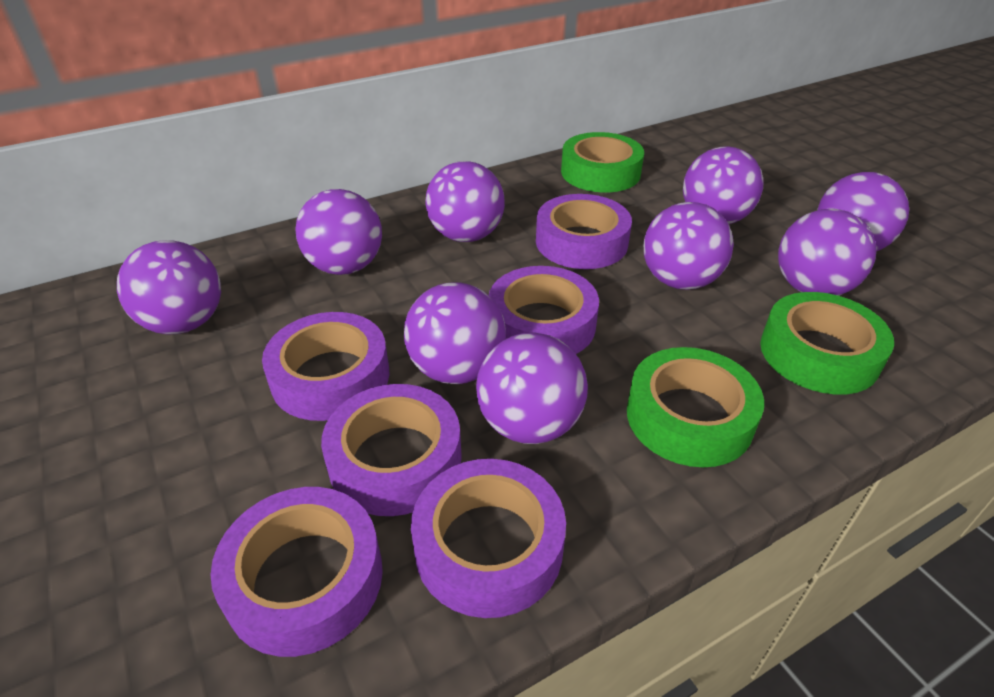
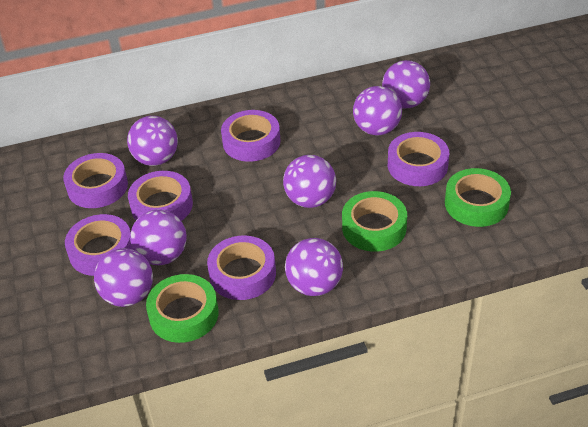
purple ball: 9 -> 7

